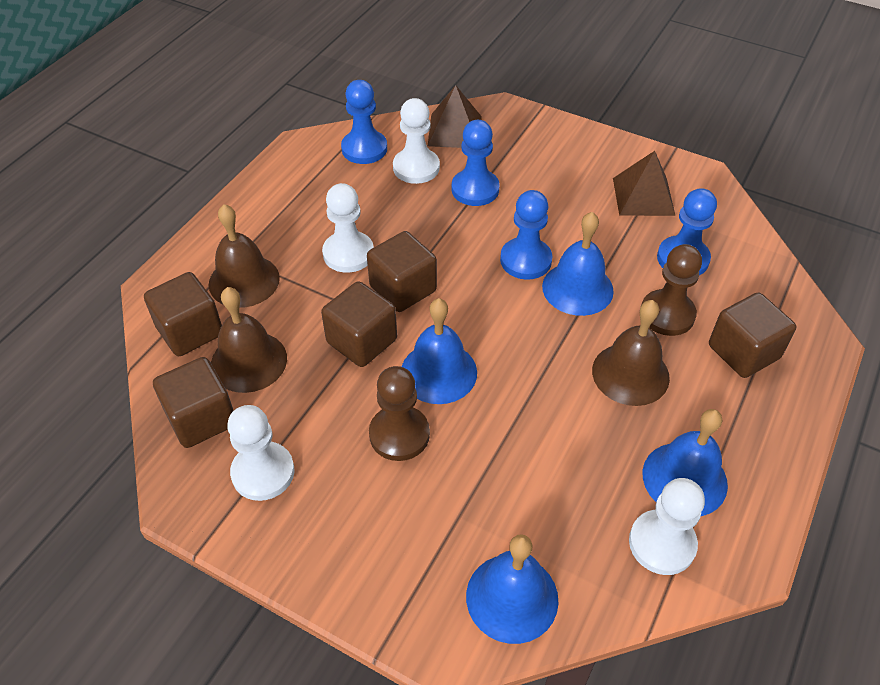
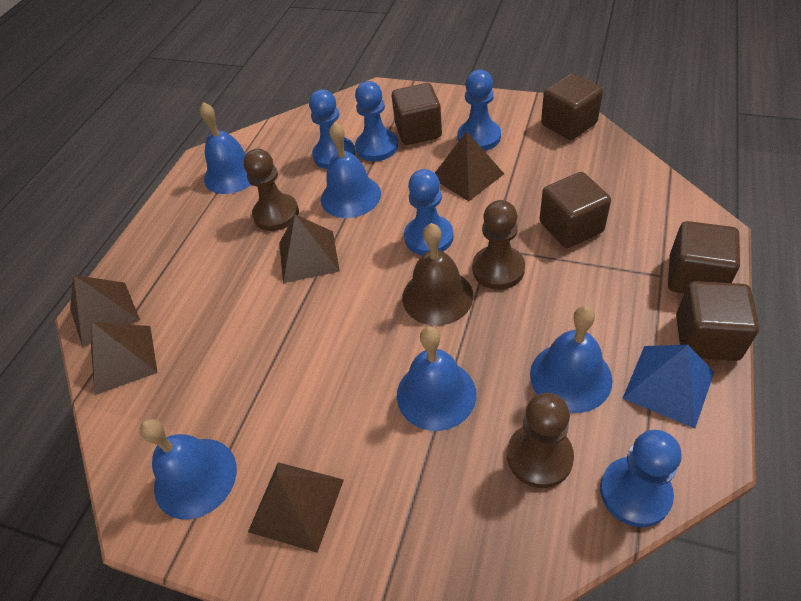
blue bell: 4 -> 5
blue pawn: 4 -> 5
blue pyramid: 0 -> 1
brown bell: 3 -> 1
brown pawn: 2 -> 3
brown pyramid: 2 -> 5
white pawn: 4 -> 0

